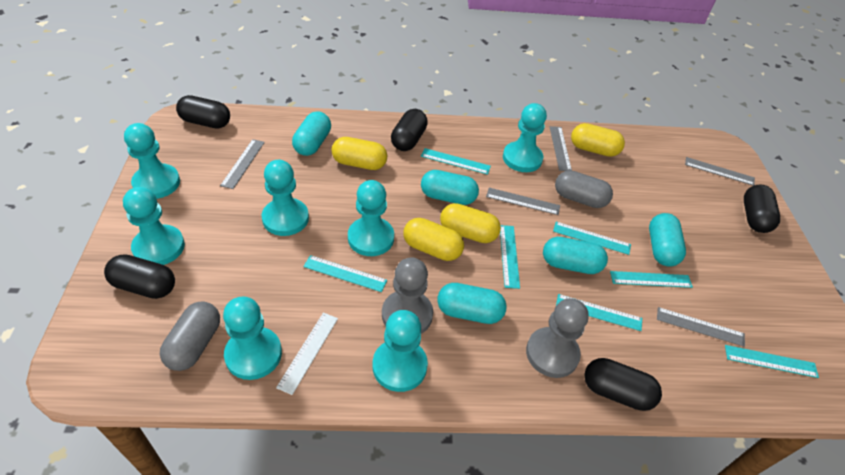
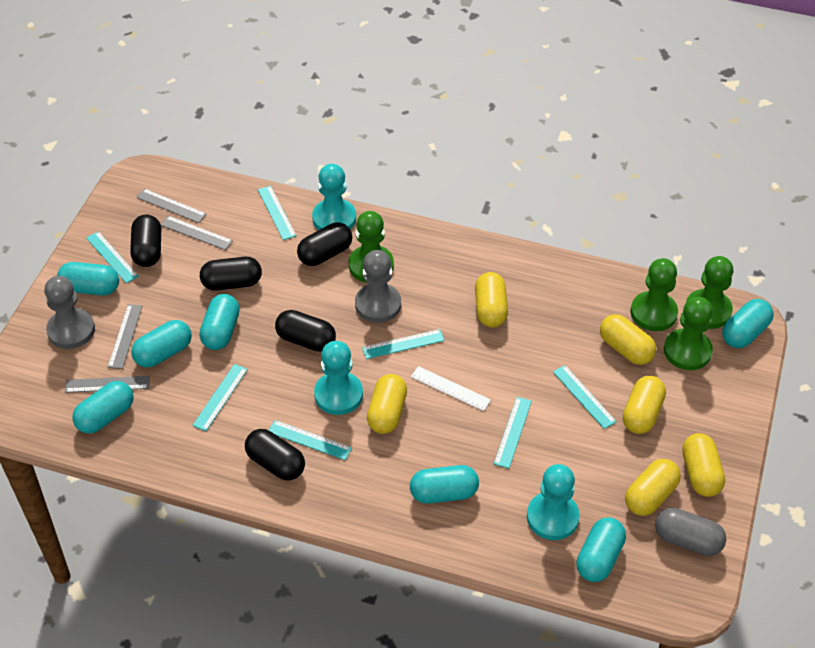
green pawn: 0 -> 4
grey capsule: 2 -> 1
grey ruler: 5 -> 4
turquoise capsule: 5 -> 7
turquoise pawn: 7 -> 3
yellow capsule: 4 -> 6

